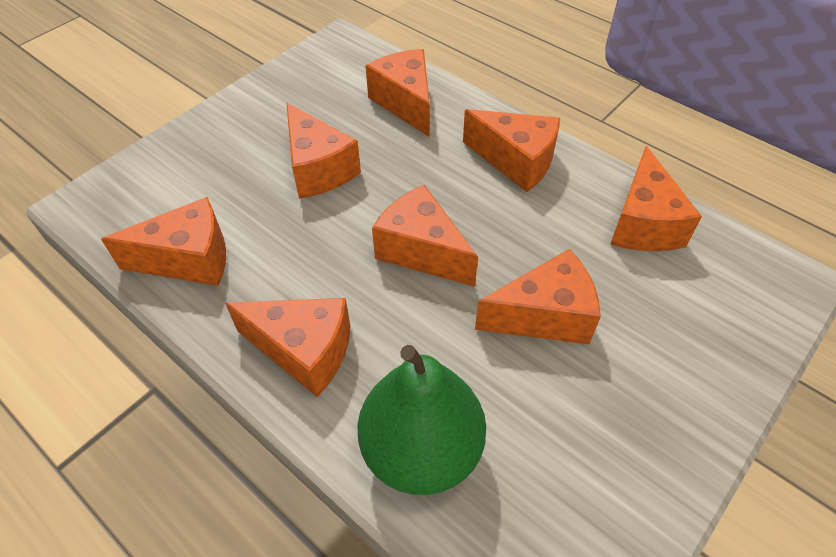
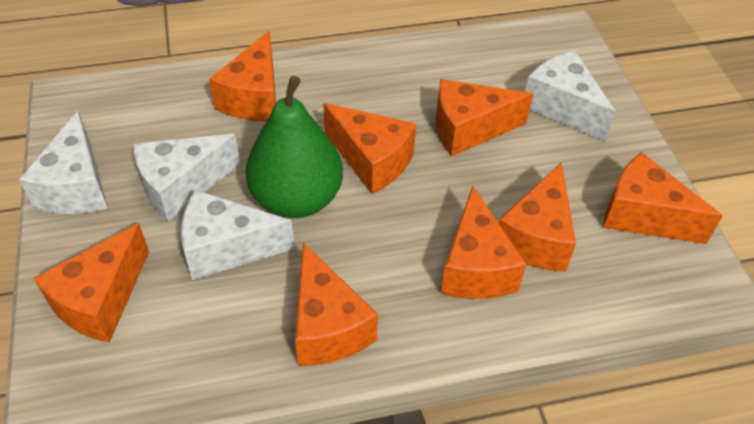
white cheese: 0 -> 4

